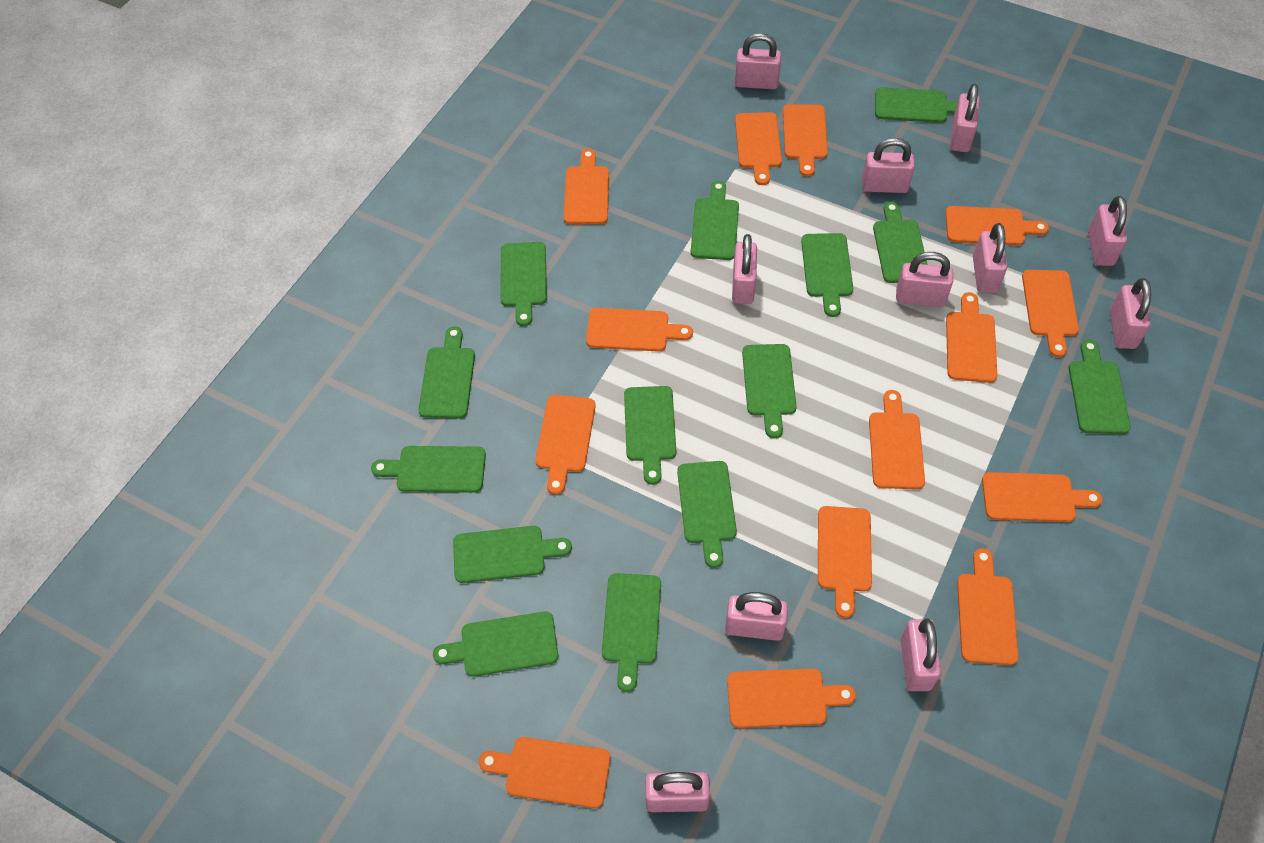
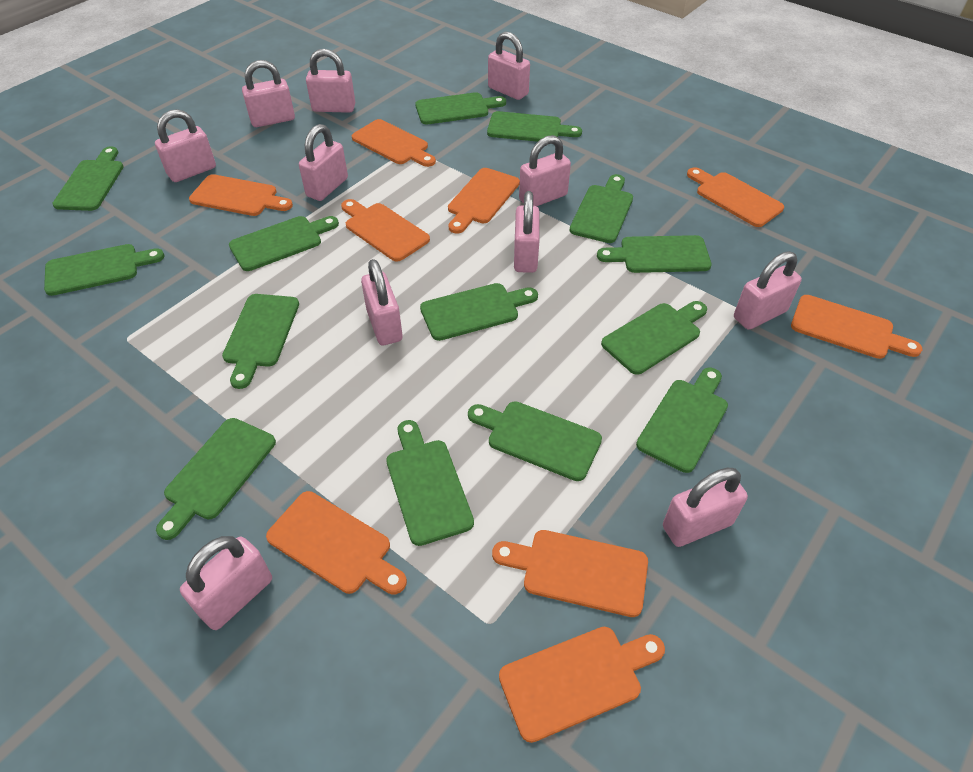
orange cutting board: 14 -> 9

